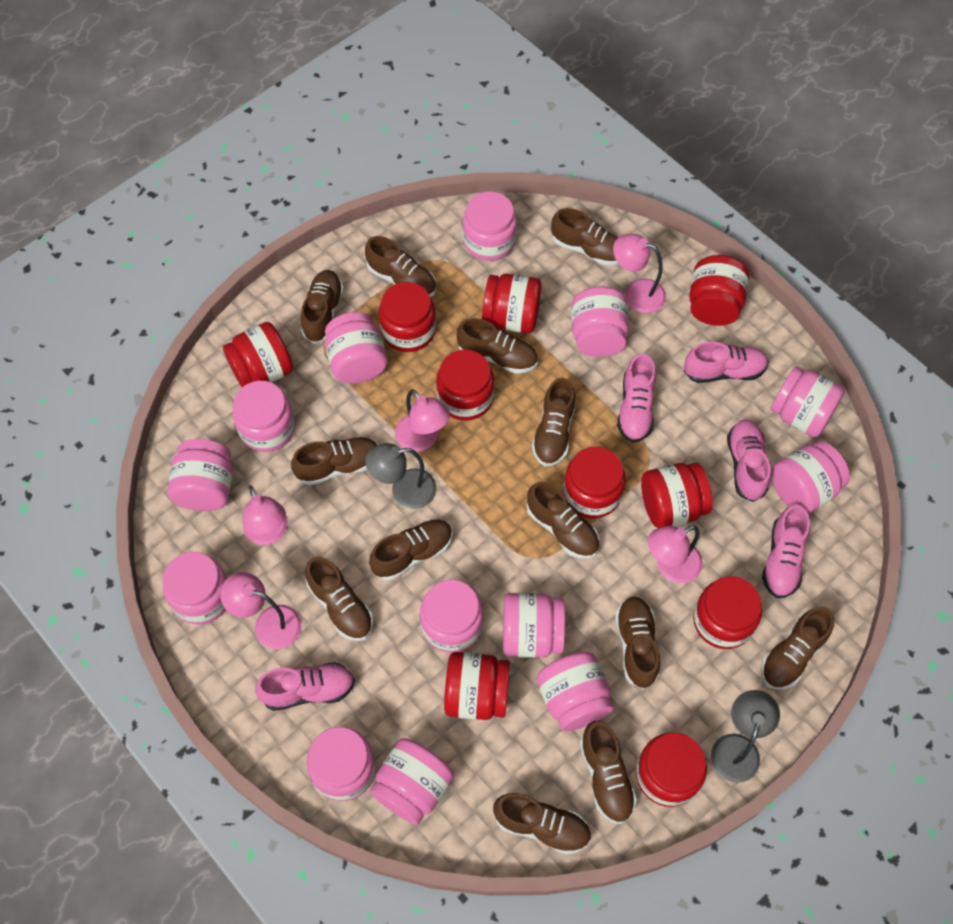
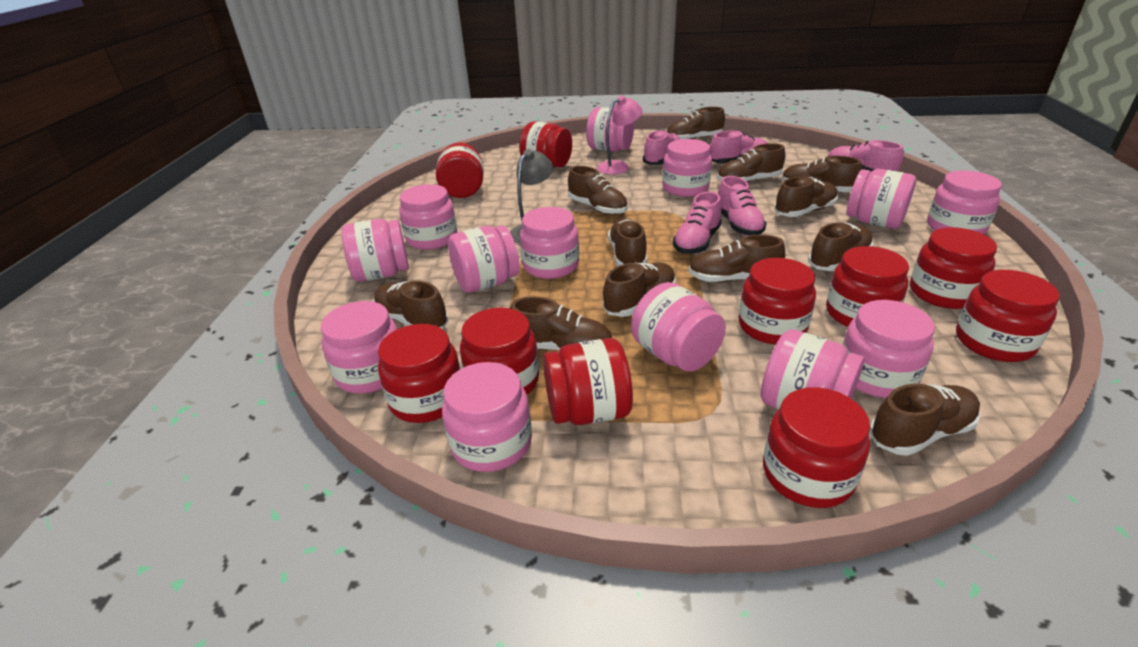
brown shoe: 13 -> 12
grey lamp: 2 -> 1
pink lamp: 5 -> 1

